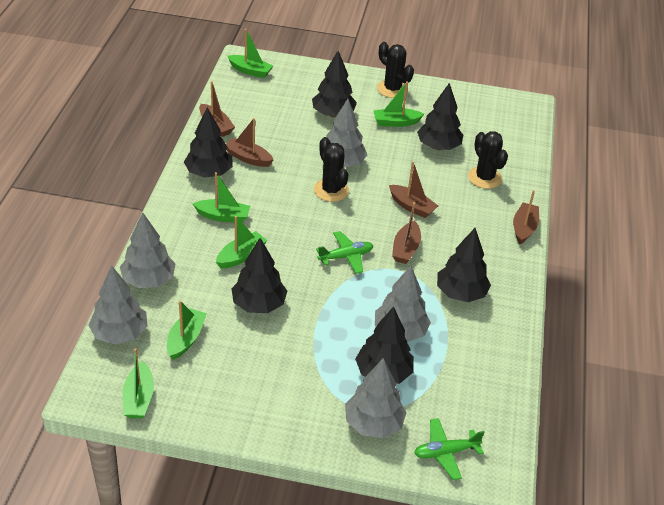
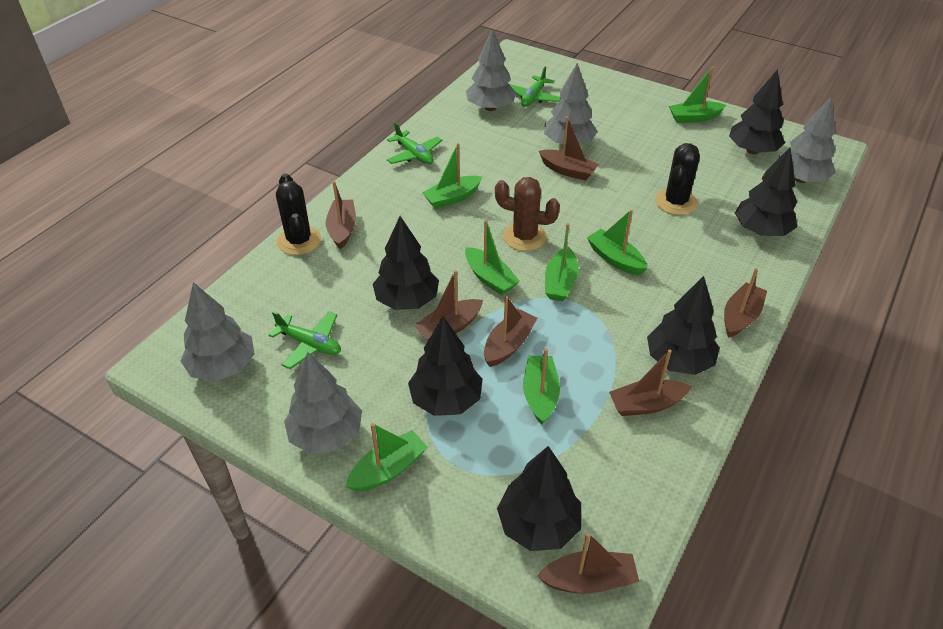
black cactus: 3 -> 2
brown boat: 5 -> 7
brown cactus: 0 -> 1
green boat: 6 -> 7
green plane: 2 -> 3

